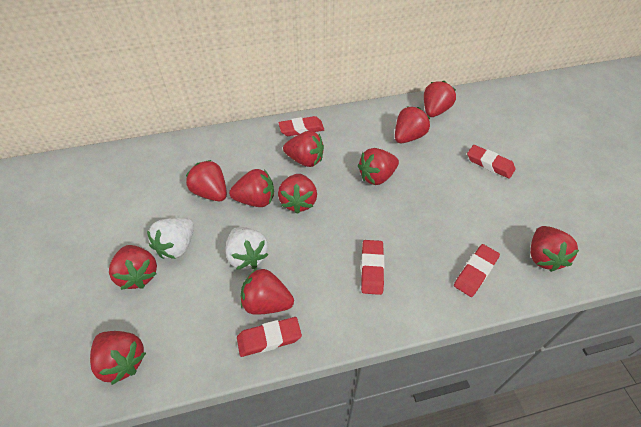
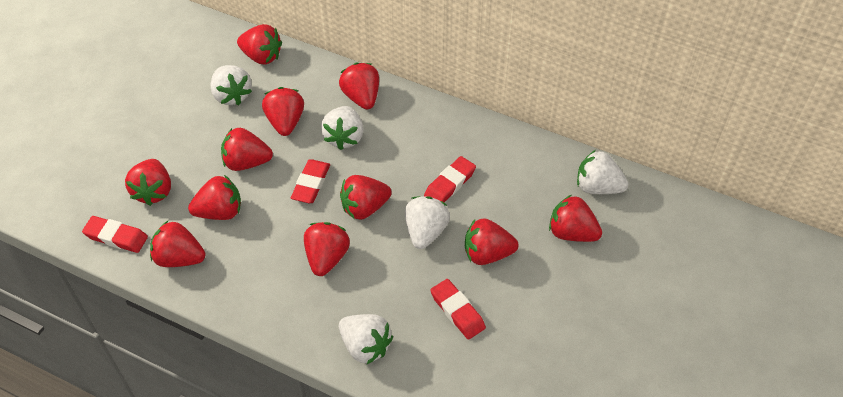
red eraser: 5 -> 4
white strawberry: 2 -> 5

